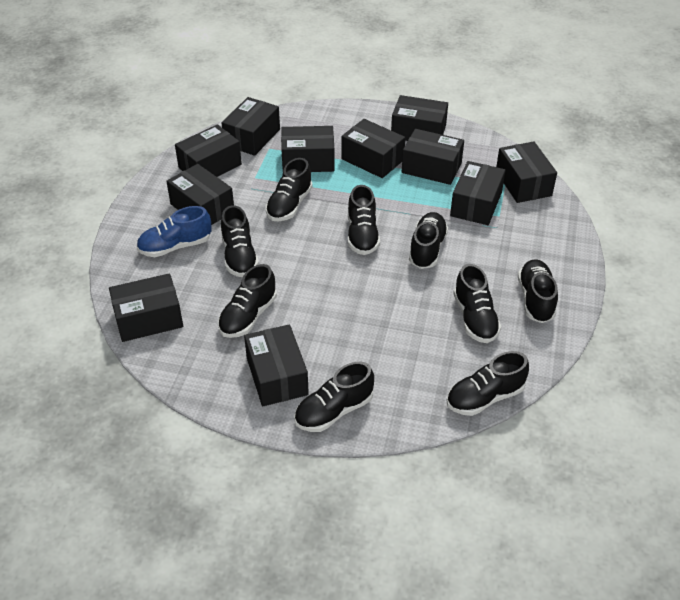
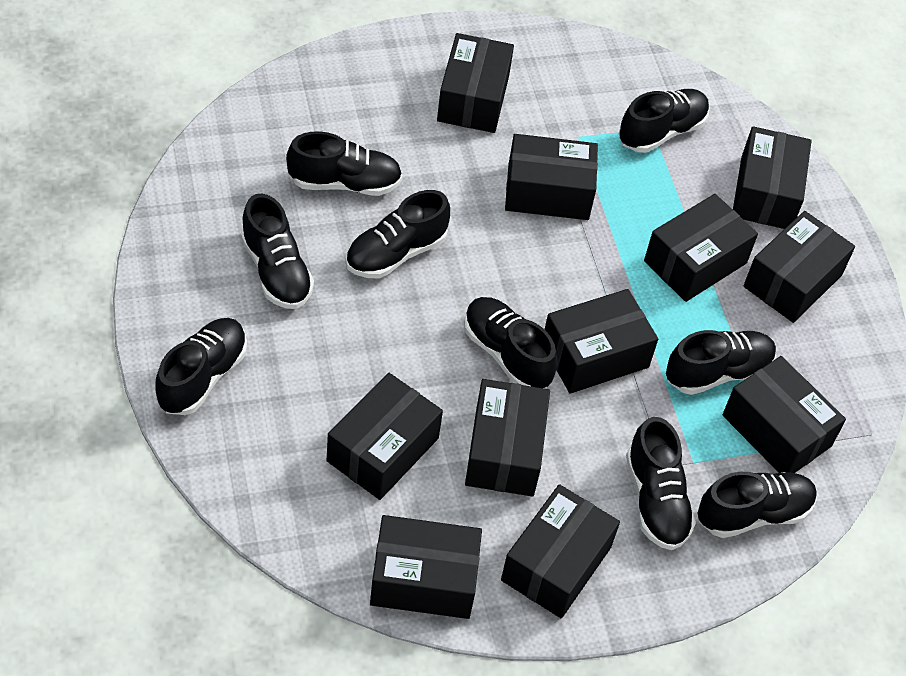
blue shoe: 1 -> 0

